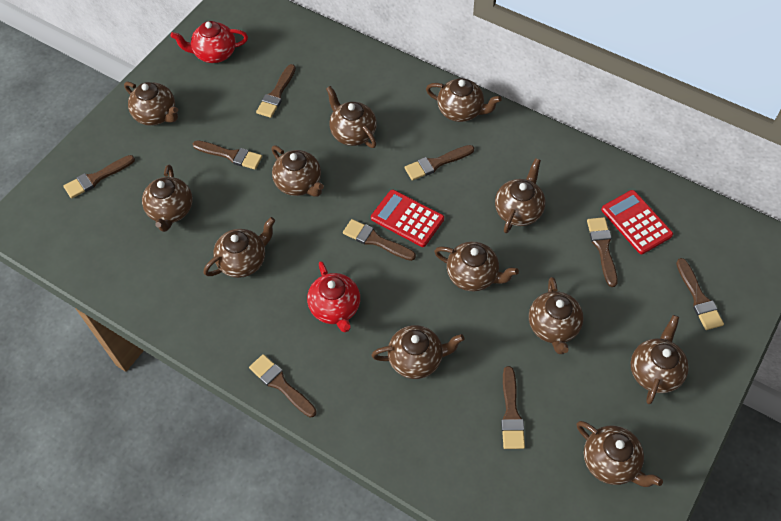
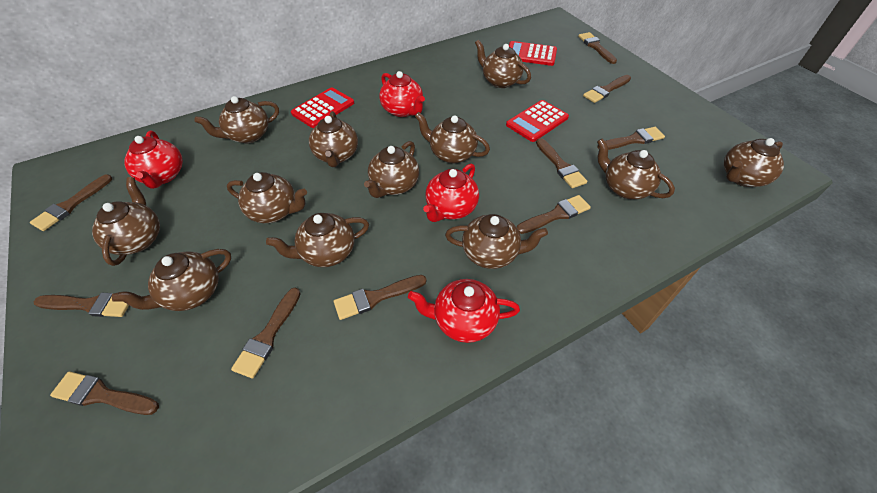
brown brush: 9 -> 10
red calculator: 2 -> 3
red teapot: 2 -> 4

